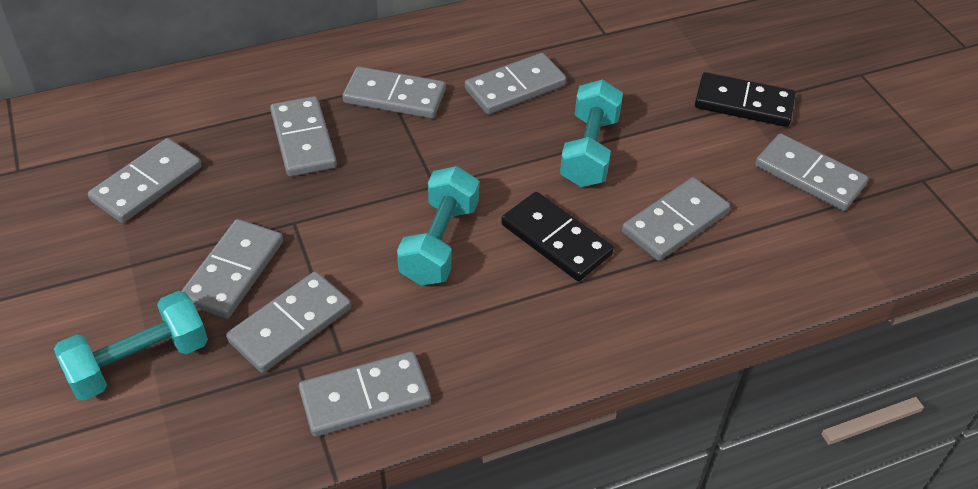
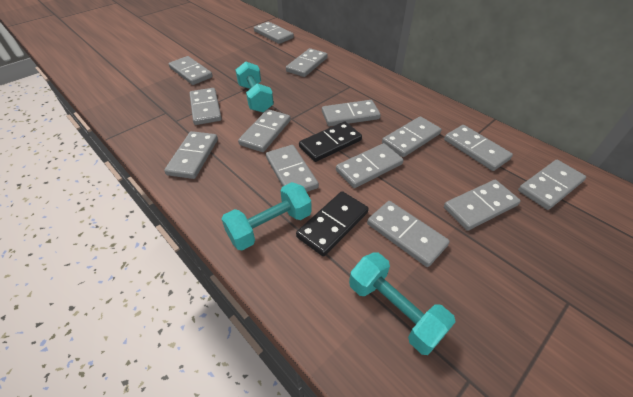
grey domino: 9 -> 14

